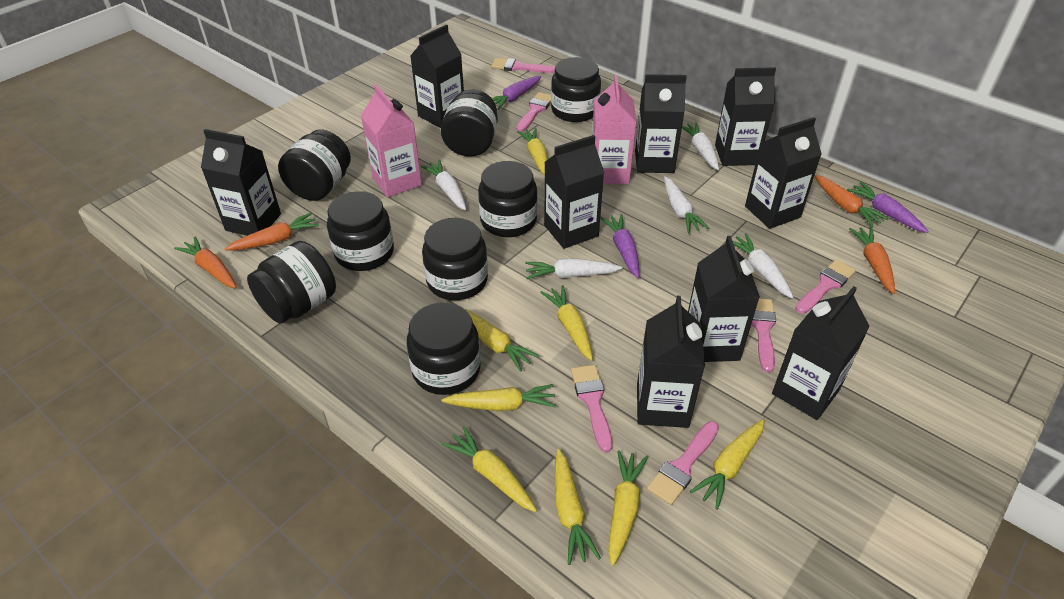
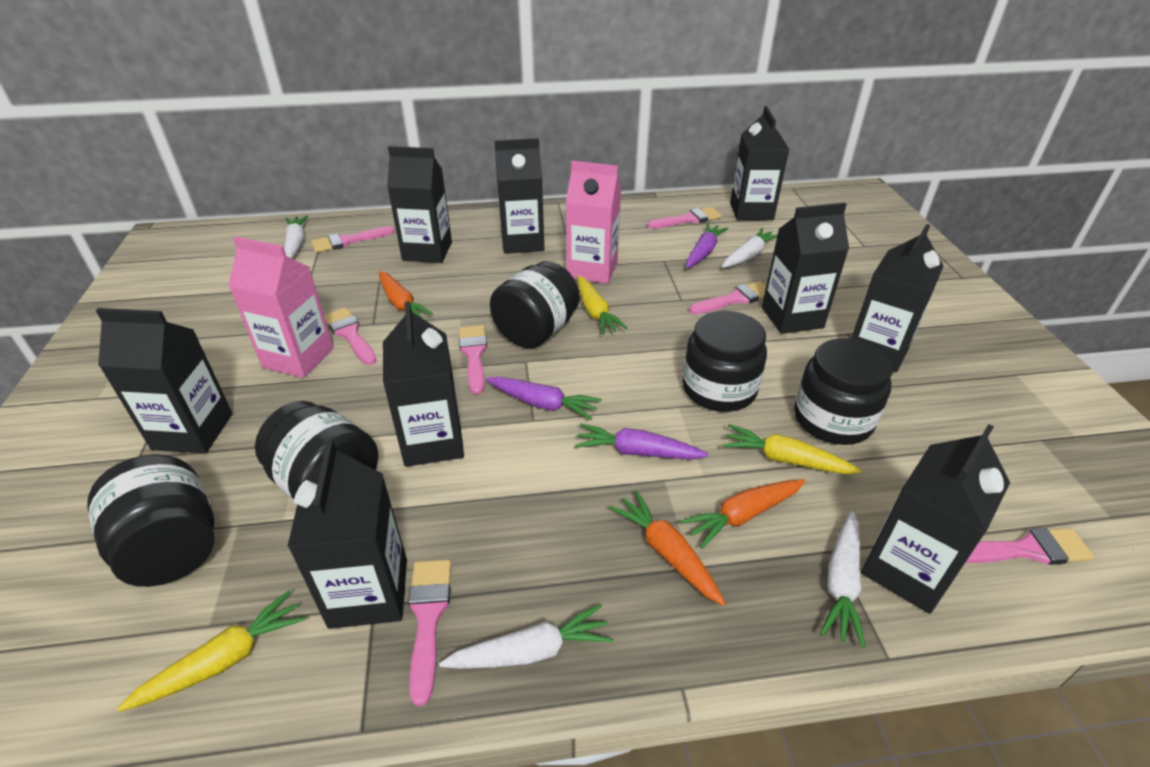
black jar: 8 -> 5
orange carrot: 4 -> 3
pink brush: 6 -> 7
white carrot: 5 -> 4
yellow carrot: 8 -> 3

